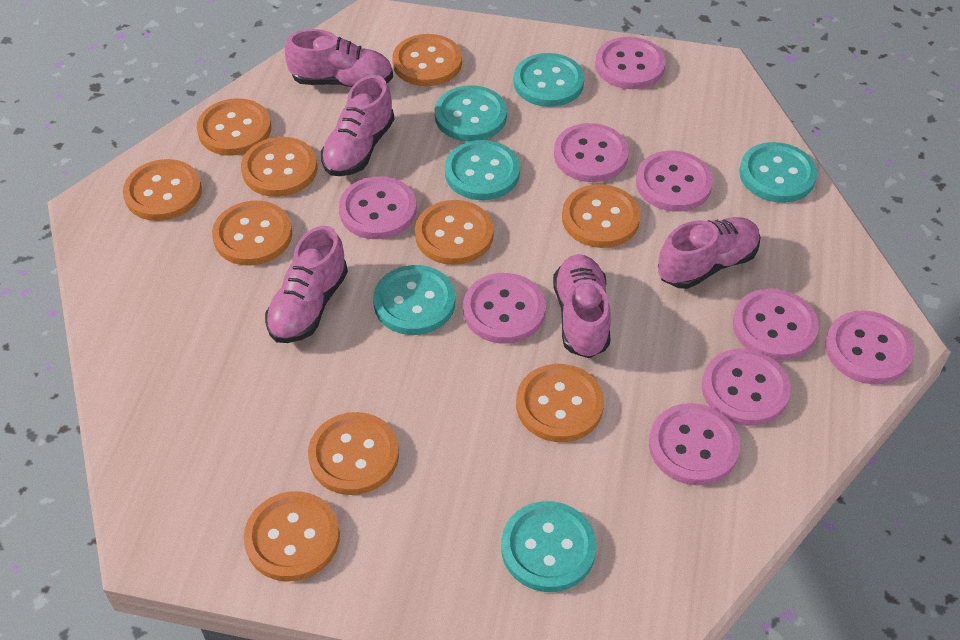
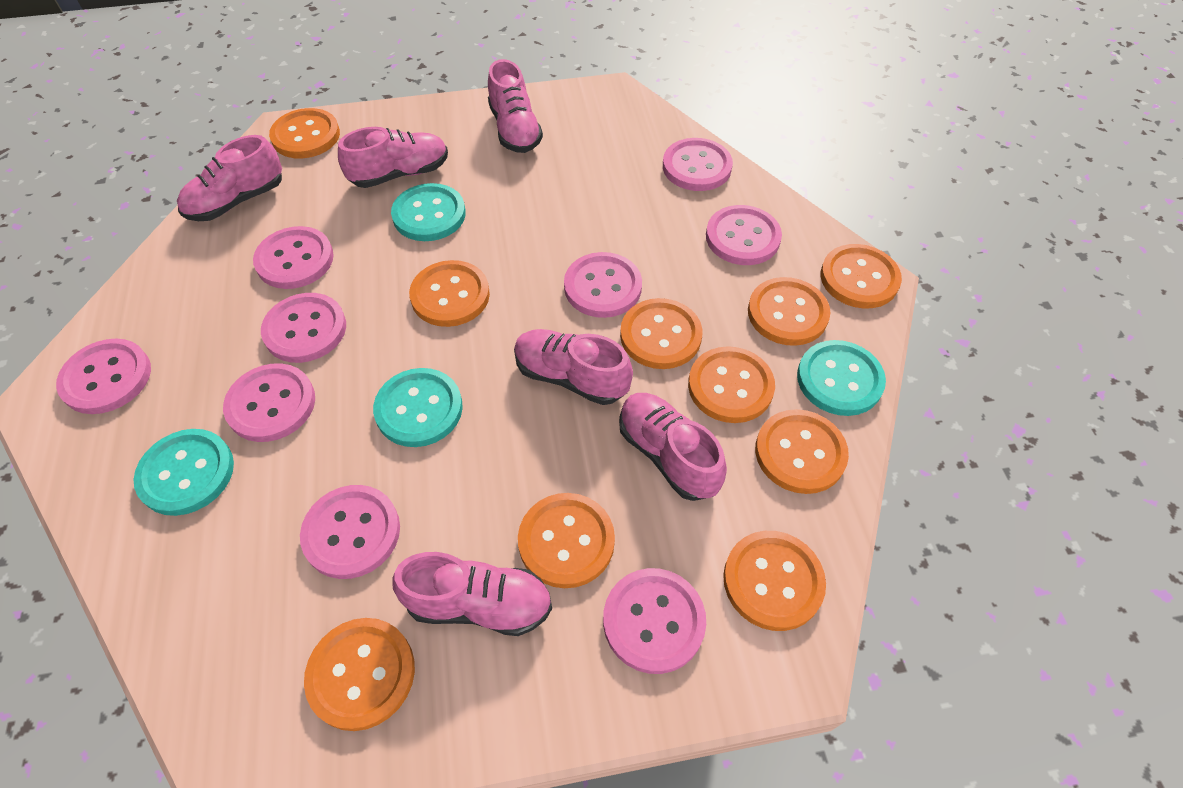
pink shoe: 5 -> 6
turquoise button: 6 -> 4

